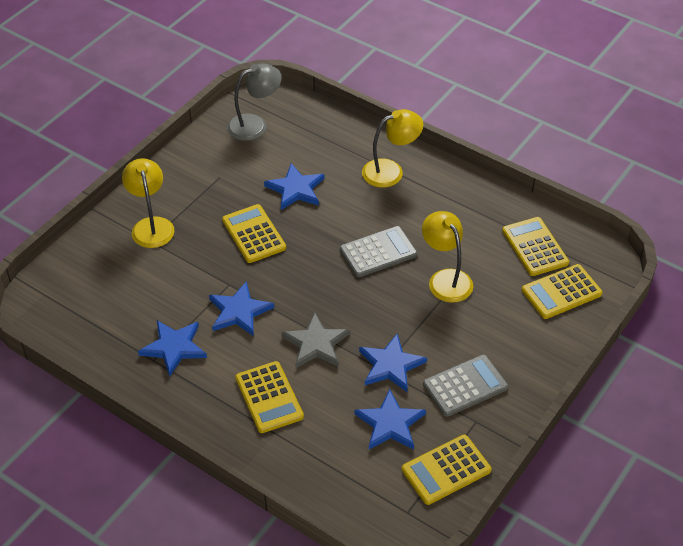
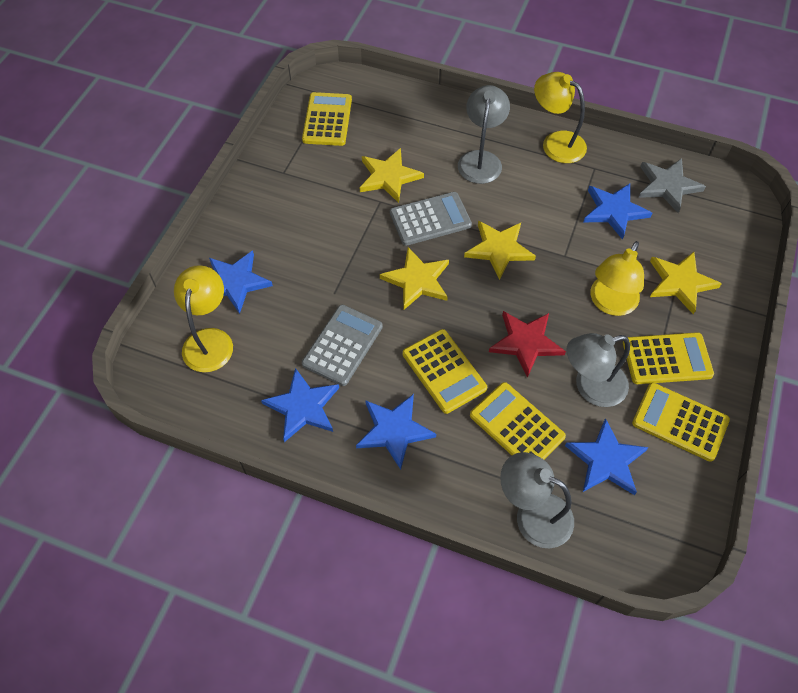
grey lamp: 1 -> 3
red star: 0 -> 1
yellow star: 0 -> 4

